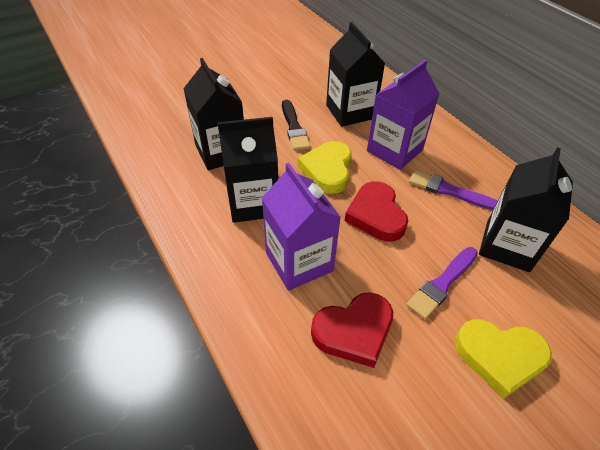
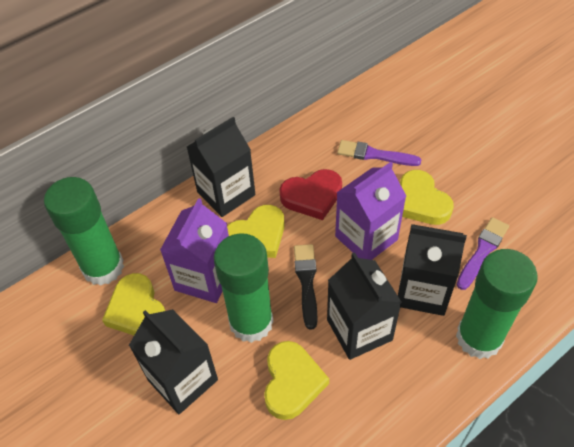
green glue stick: 0 -> 3
red heart: 2 -> 1
yellow heart: 2 -> 4

